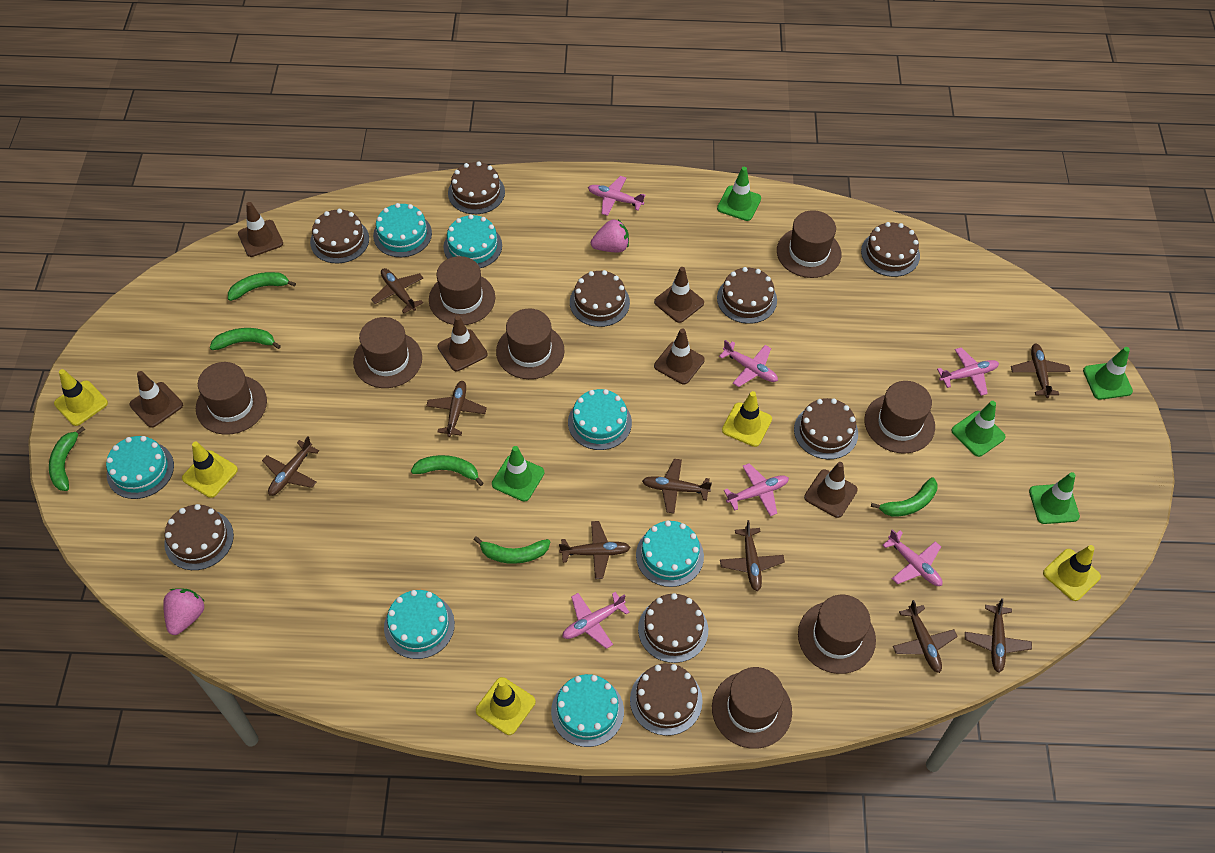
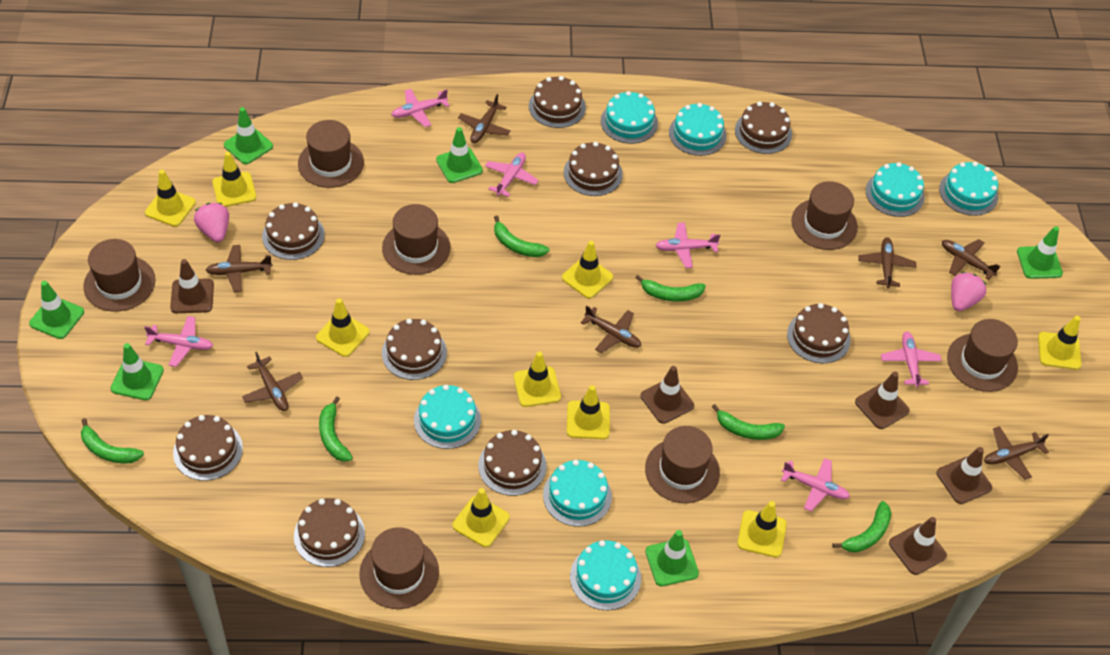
brown hat: 8 -> 7
brown plane: 9 -> 7
brown traffic cone: 6 -> 5
green traffic cone: 5 -> 6
yellow traffic cone: 5 -> 9

